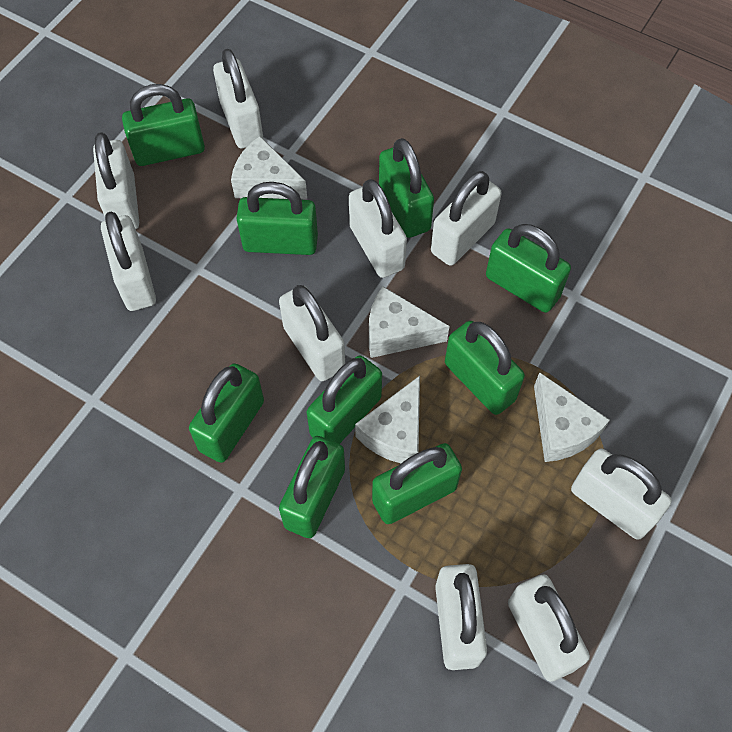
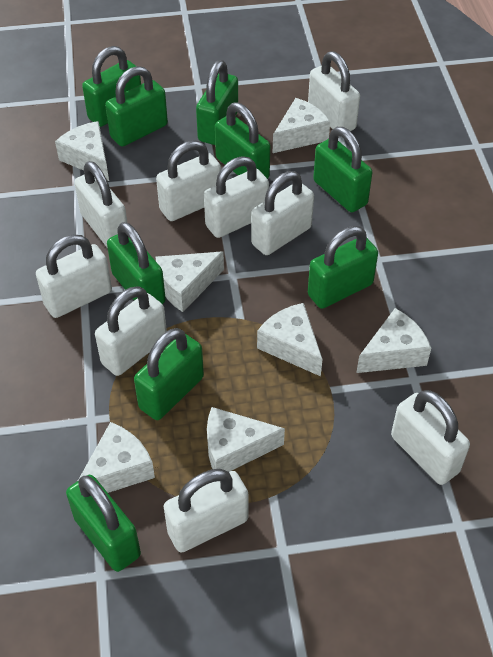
white cheese: 4 -> 7

